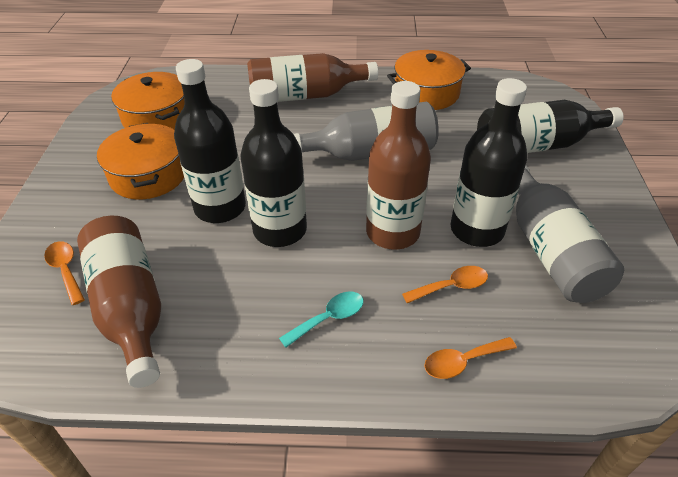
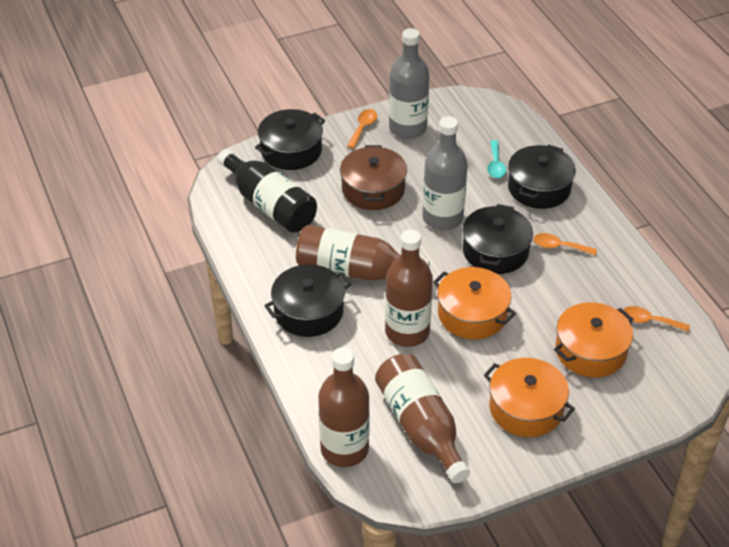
black bottle: 4 -> 1
black pot: 0 -> 4
brown bottle: 3 -> 4
brown pot: 0 -> 1

